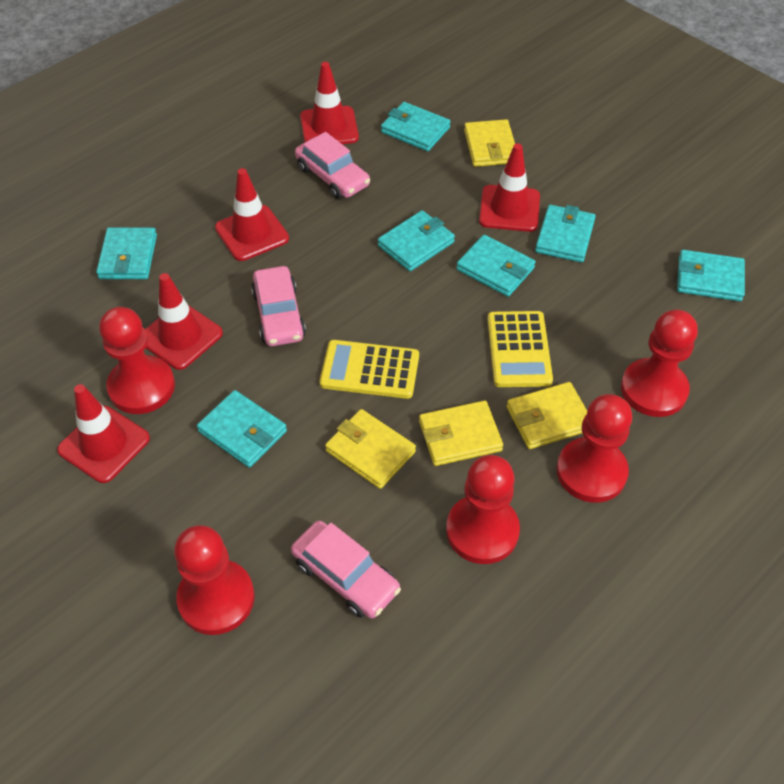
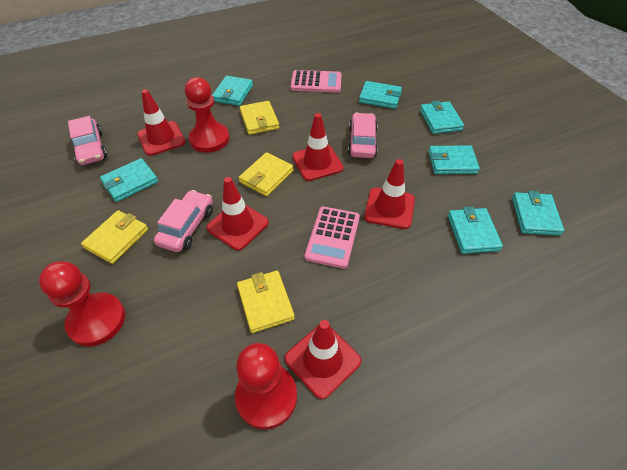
pink calculator: 0 -> 2
red pawn: 5 -> 3
yellow calculator: 2 -> 0

